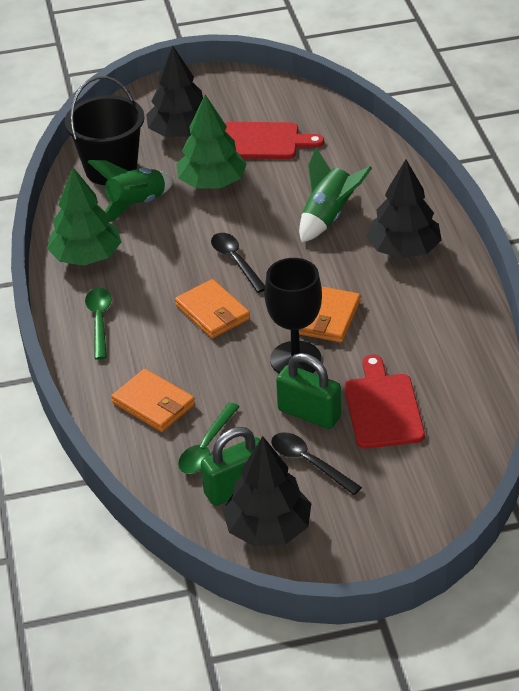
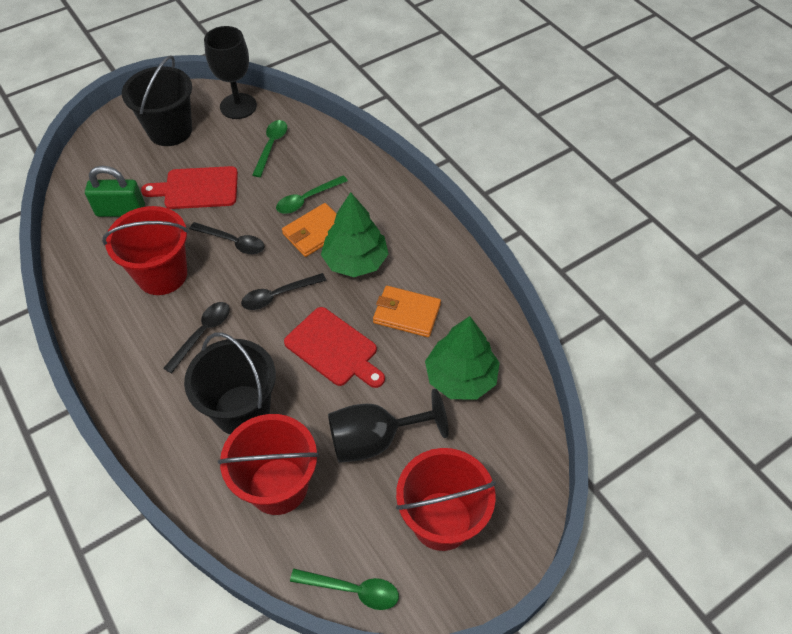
black bucket: 1 -> 2
black goblet: 1 -> 2
black spoon: 2 -> 3
black tree: 3 -> 0
green padlock: 2 -> 1
green rocket: 2 -> 0
green spoon: 2 -> 3
orange wallet: 3 -> 2
red bucket: 0 -> 3

